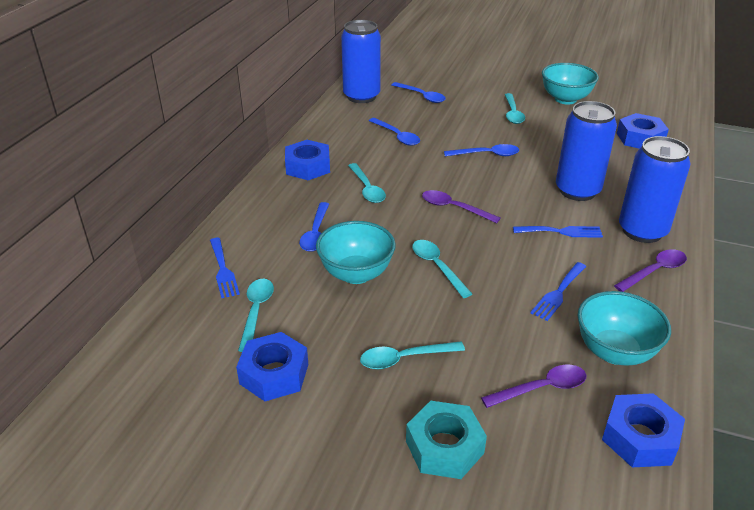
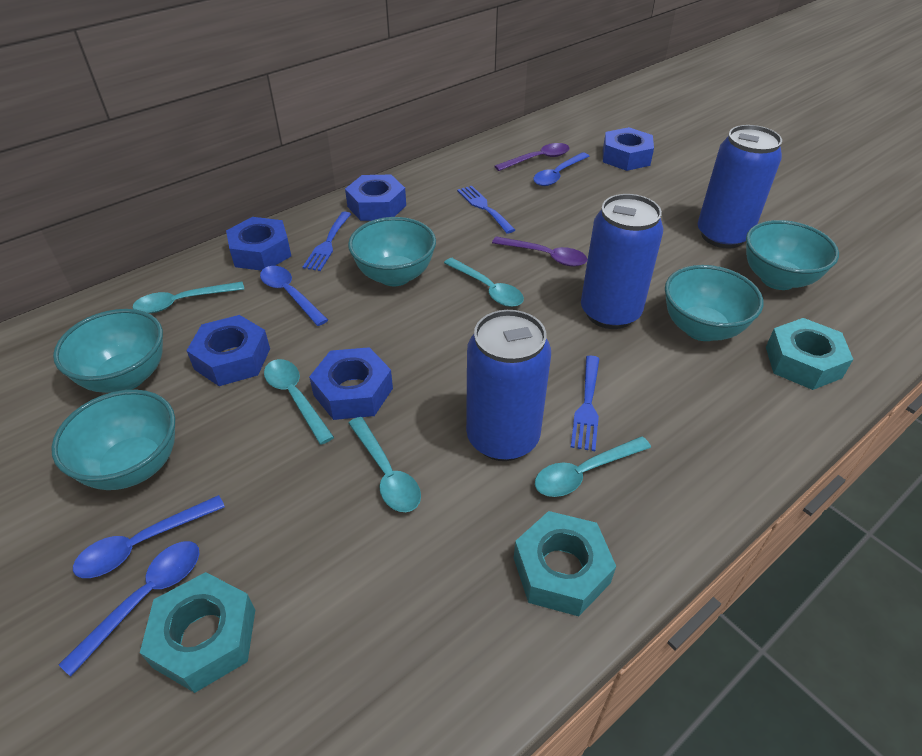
blue nut: 4 -> 5
purple spoon: 3 -> 2
turquoise bowl: 3 -> 5
turquoise nut: 1 -> 3

